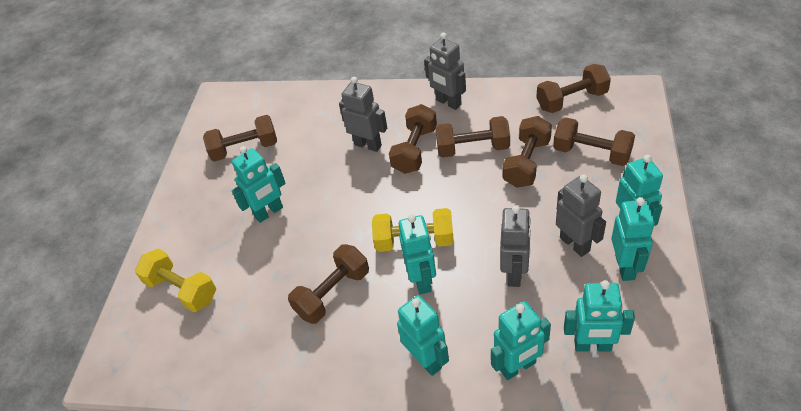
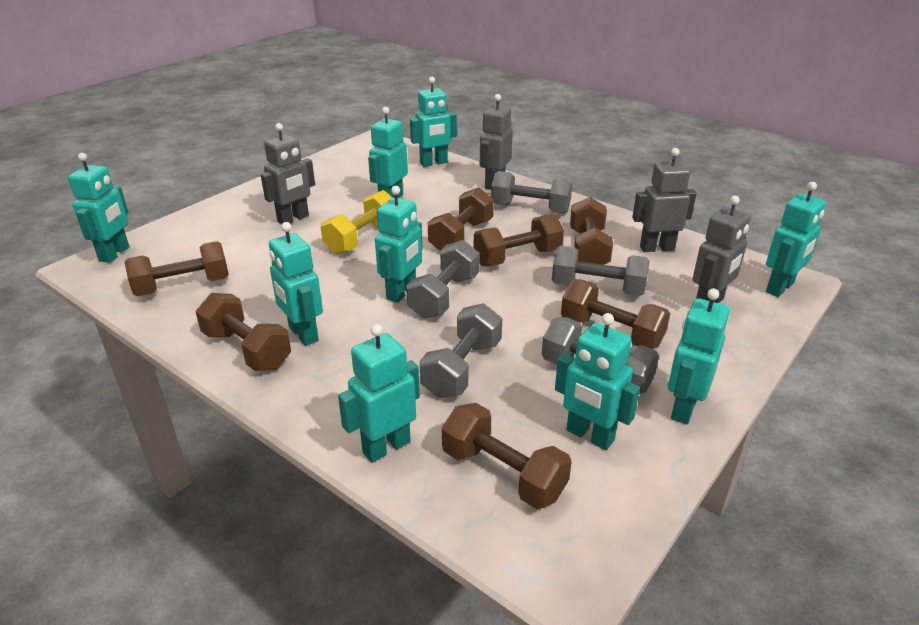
grey dumbbell: 0 -> 5
turquoise robot: 7 -> 9
yellow dumbbell: 2 -> 1

